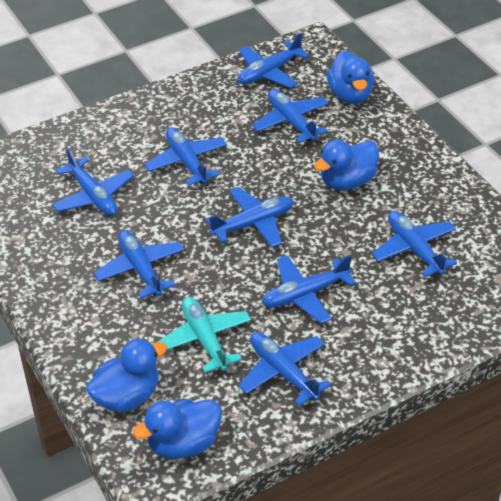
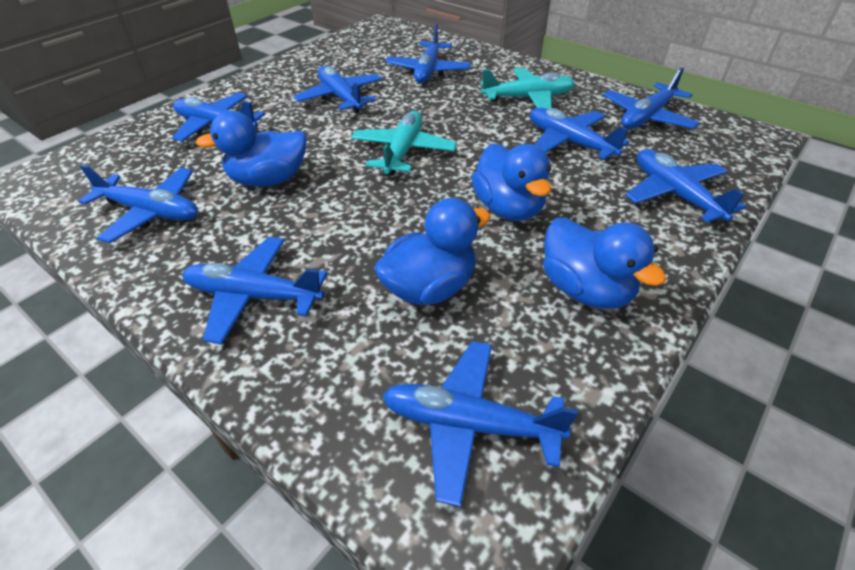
turquoise plane: 1 -> 2

